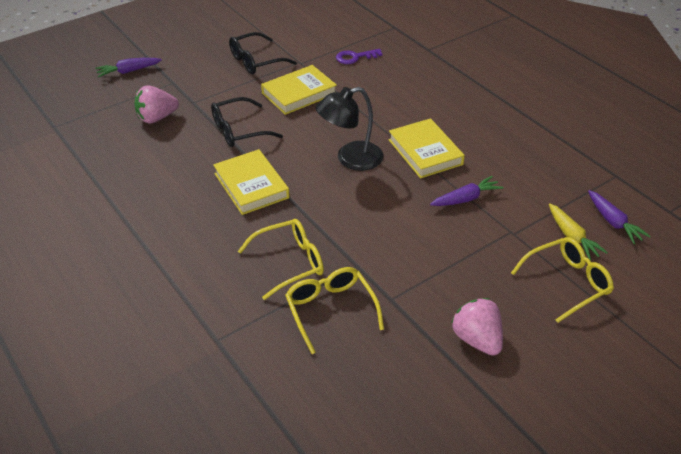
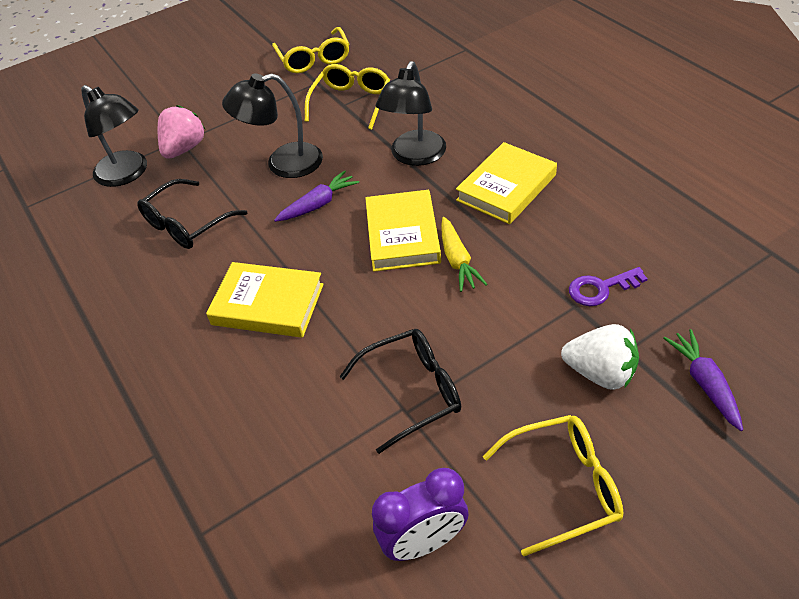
black lamp: 1 -> 3
pink strawberry: 2 -> 1
purple carrot: 3 -> 2
purple clock: 0 -> 1
white strawberry: 0 -> 1

